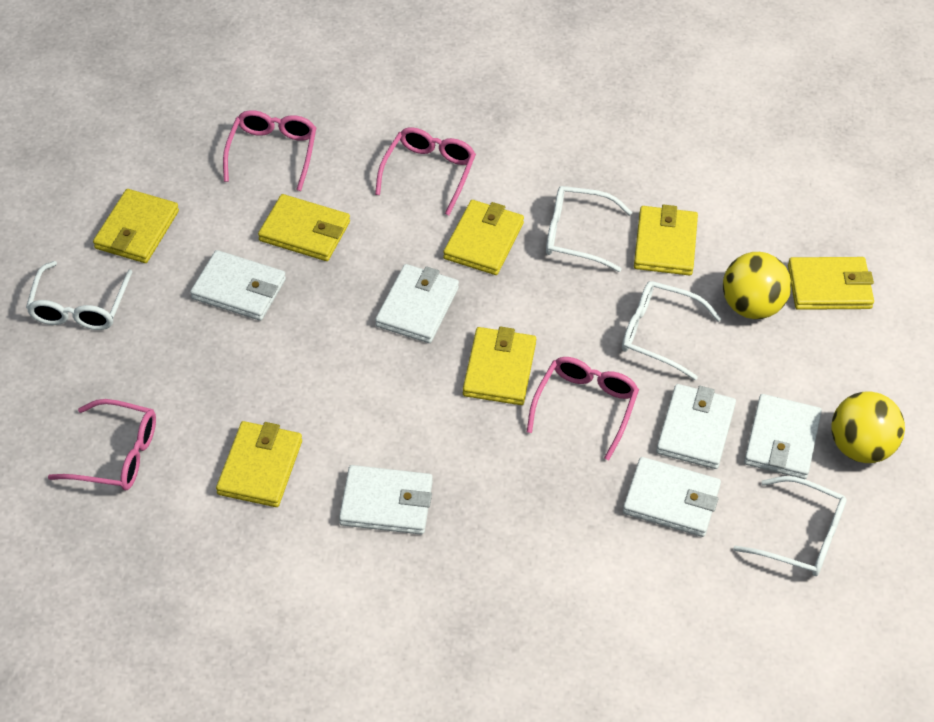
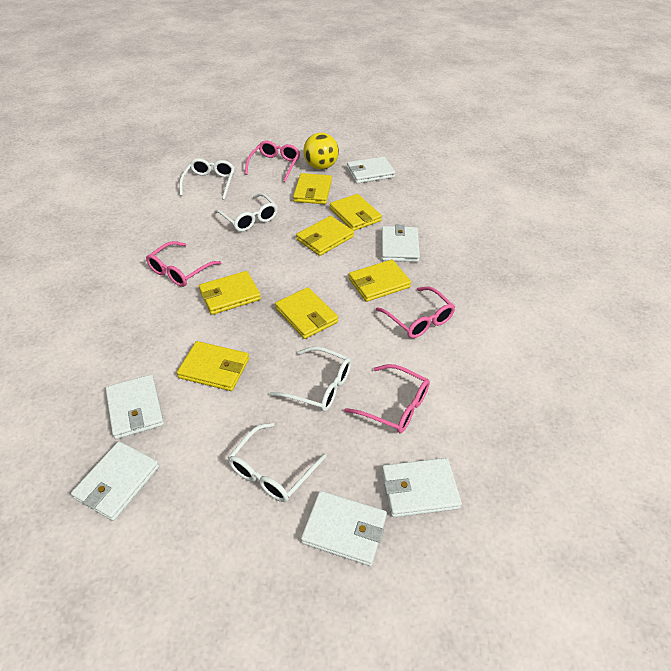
yellow ball: 2 -> 1

